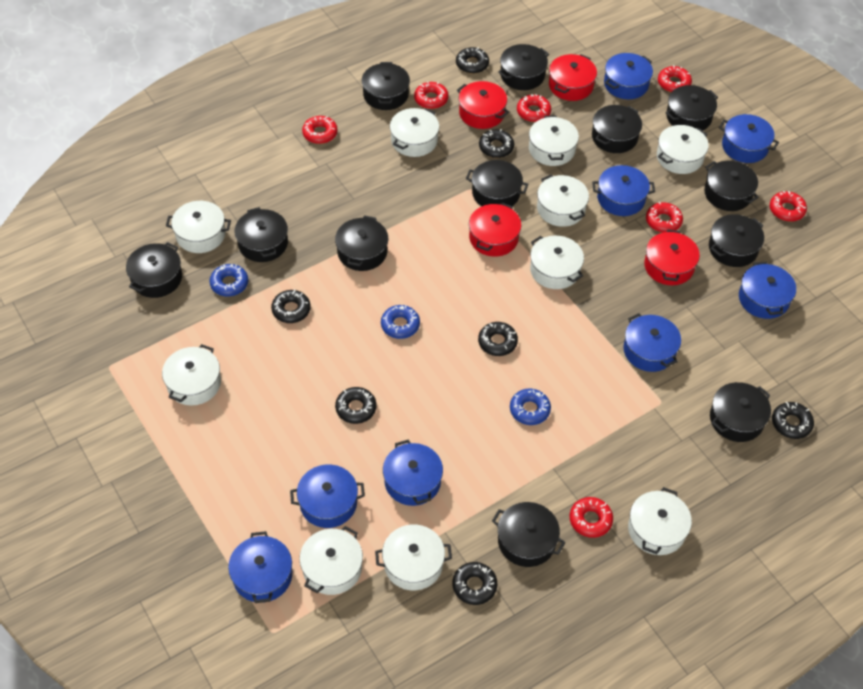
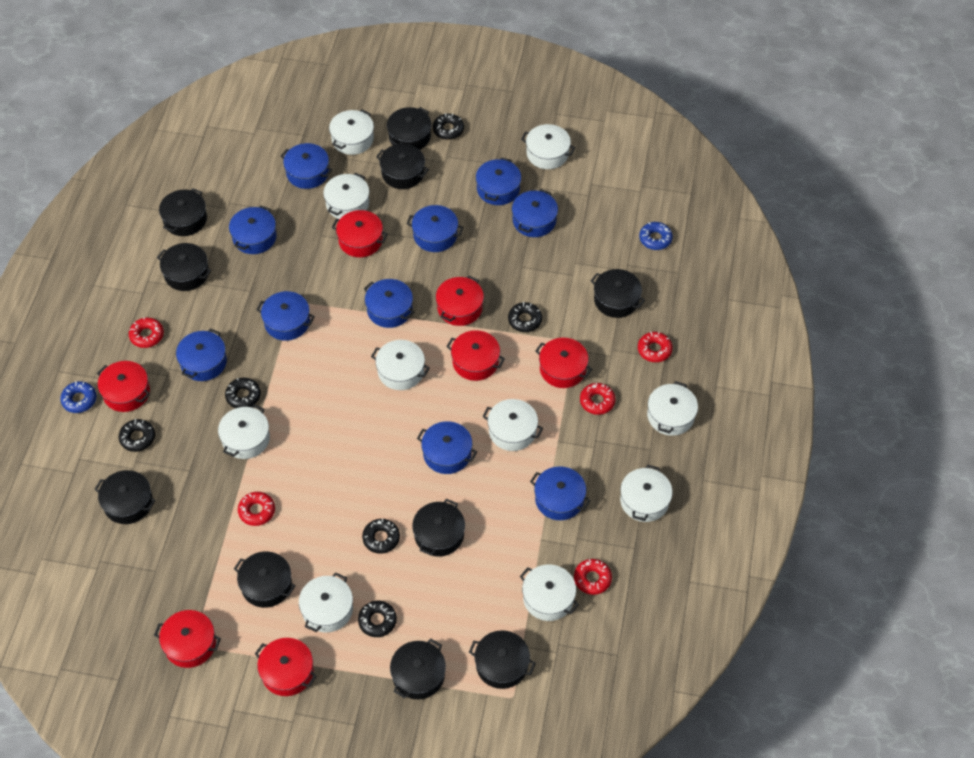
black donut: 7 -> 6
black pot: 12 -> 10
blue donut: 3 -> 2
blue pot: 8 -> 10
red donut: 7 -> 5
red pot: 4 -> 7

